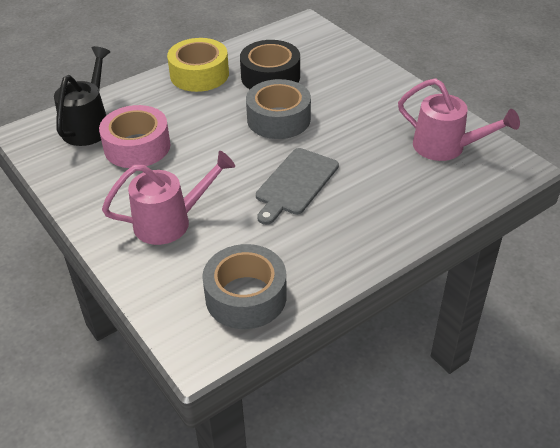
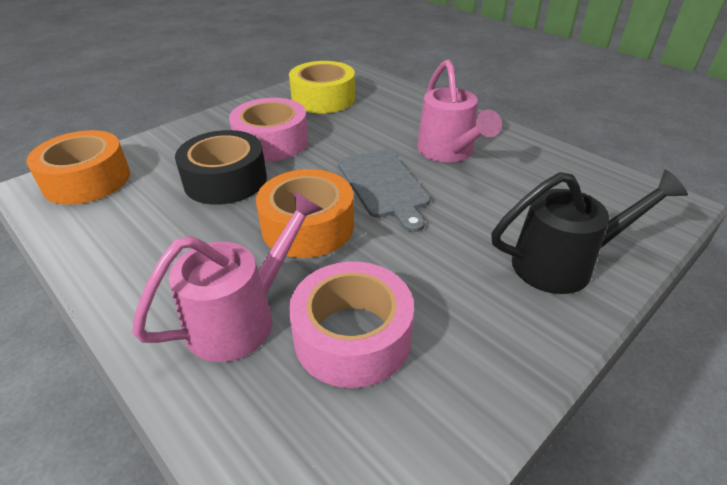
grey tape: 2 -> 0
orange tape: 0 -> 2
pink tape: 1 -> 2

